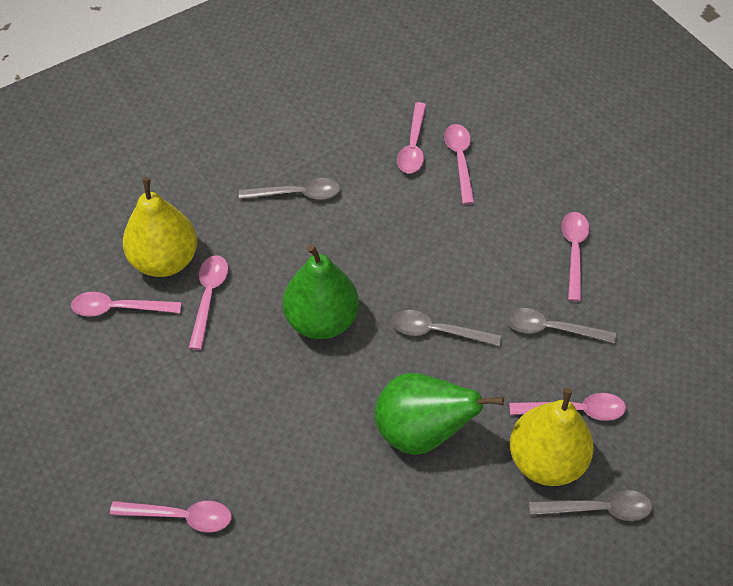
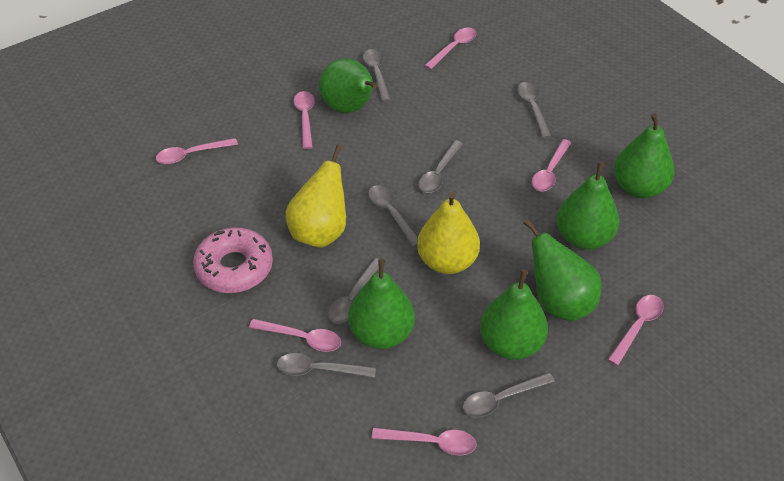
green pear: 2 -> 6
grey spoon: 4 -> 7
pink donut: 0 -> 1

